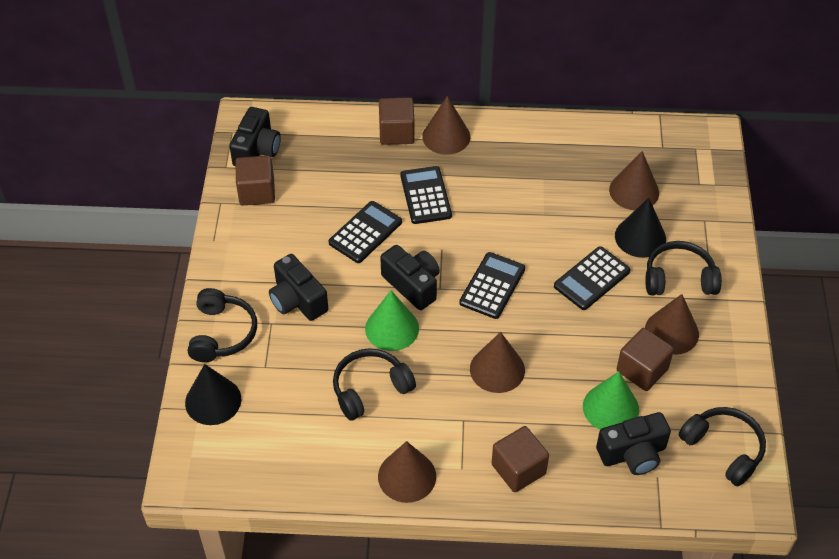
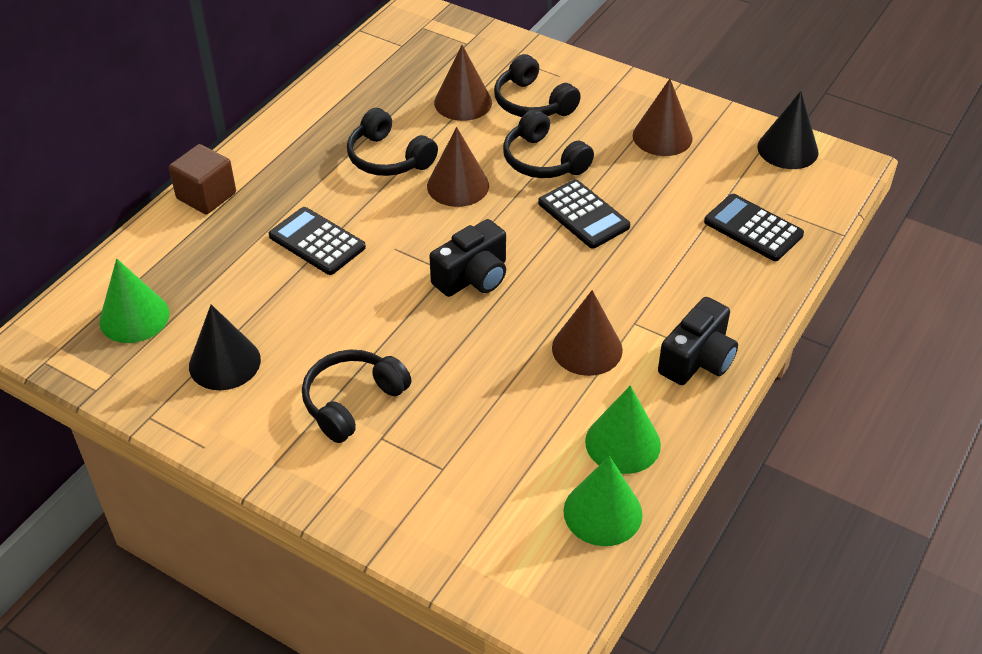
black calculator: 4 -> 3
black camera: 4 -> 2
brown cone: 5 -> 4
brown cube: 4 -> 1
green cone: 2 -> 3

